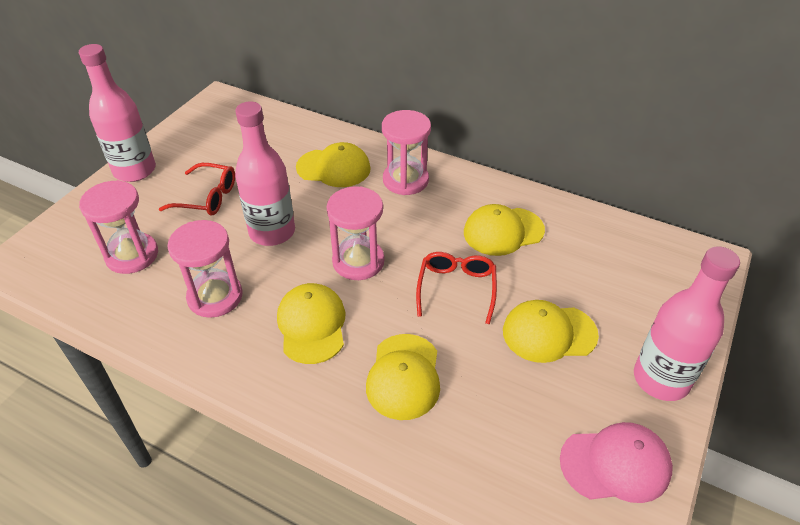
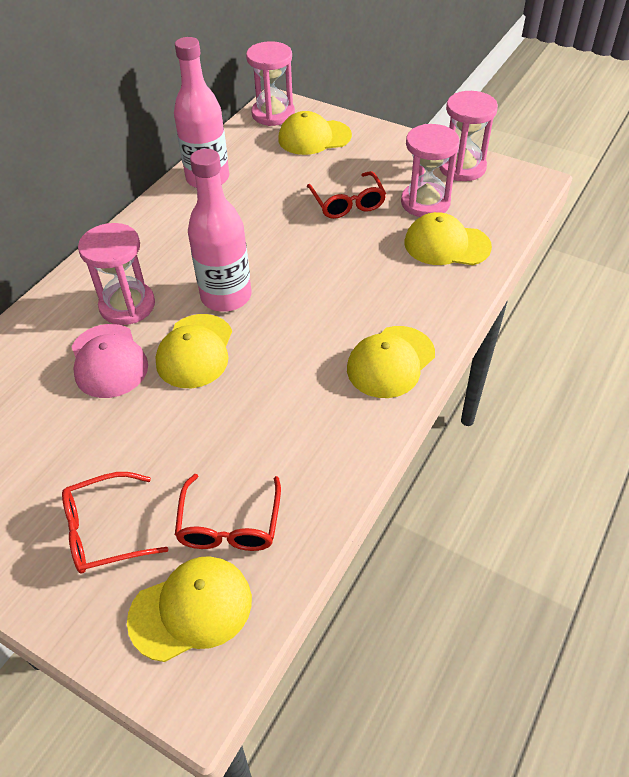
pink bottle: 3 -> 2
red glasses: 2 -> 3

